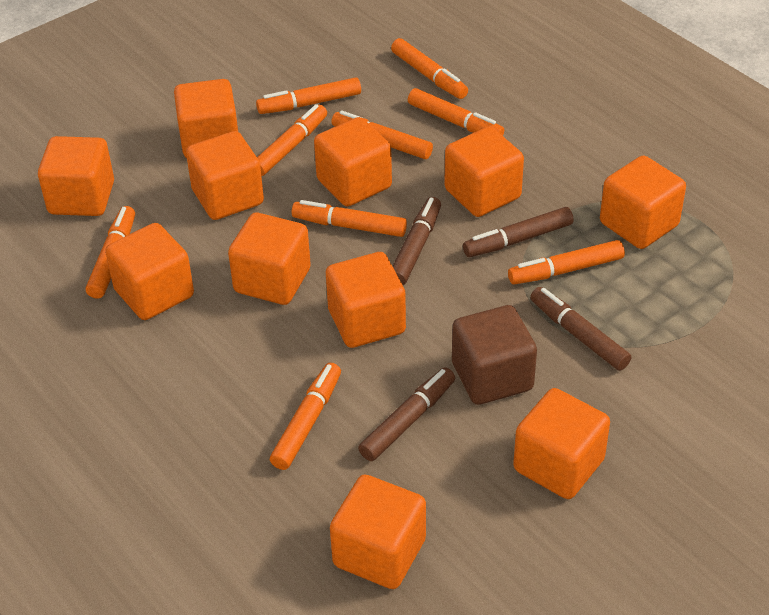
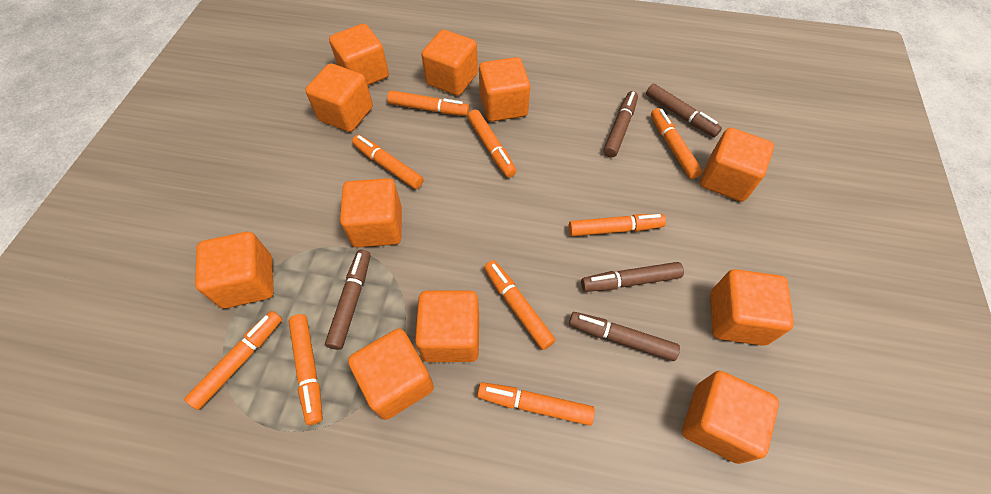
brown cube: 1 -> 0
brown marker: 4 -> 5

